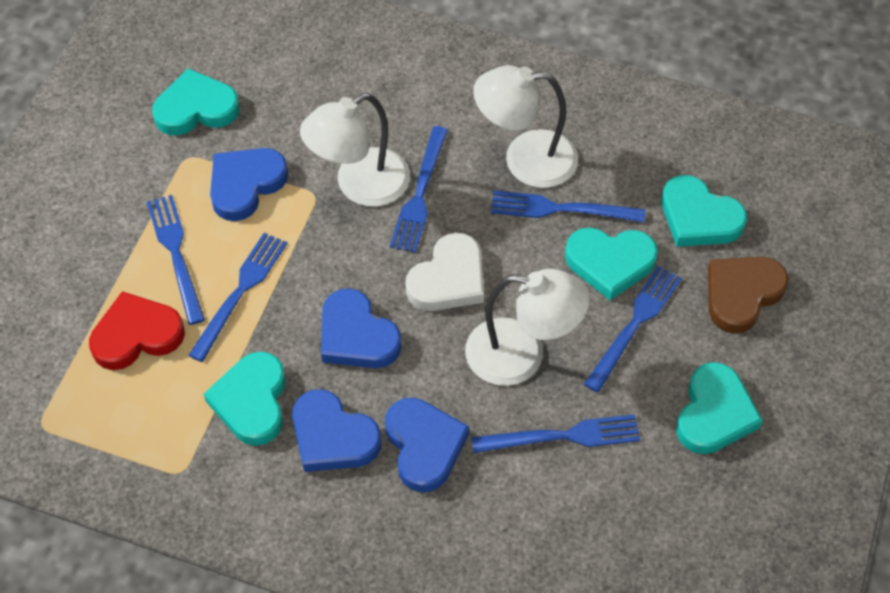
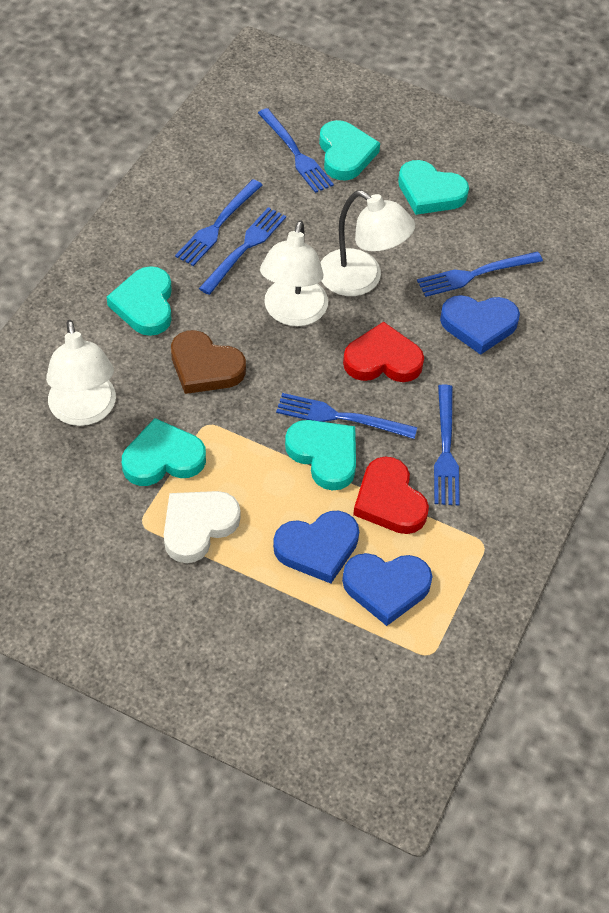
blue heart: 4 -> 3
red heart: 1 -> 2

